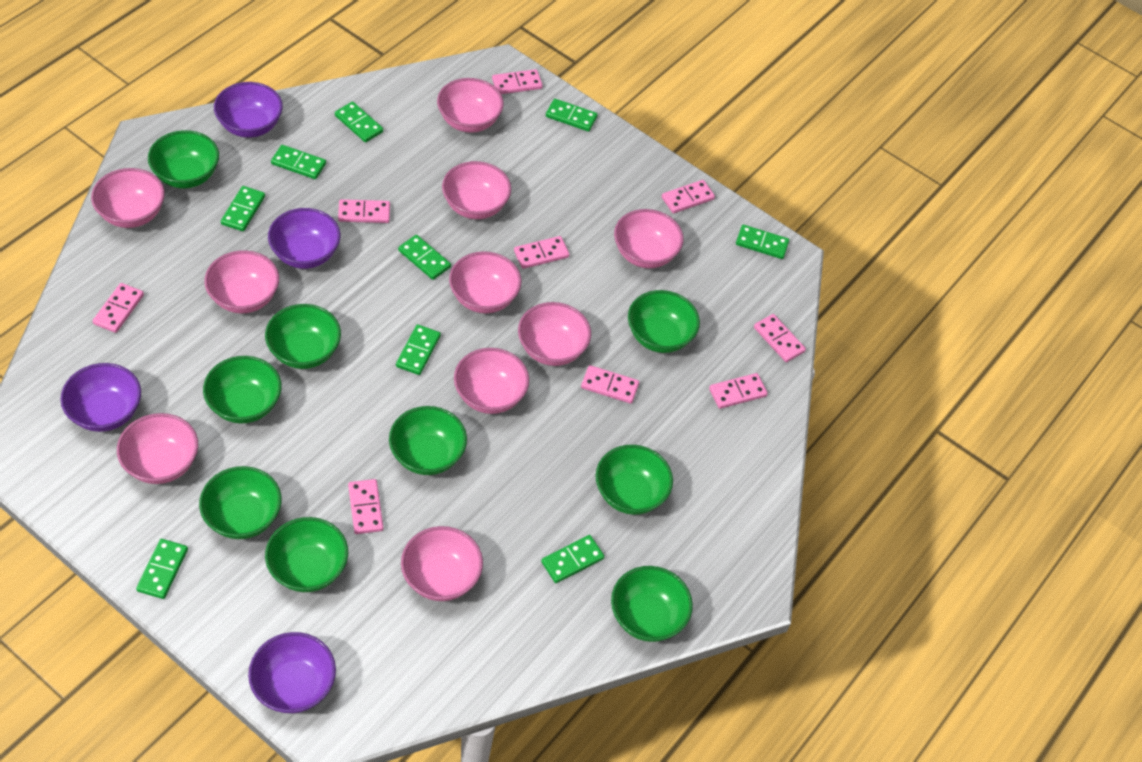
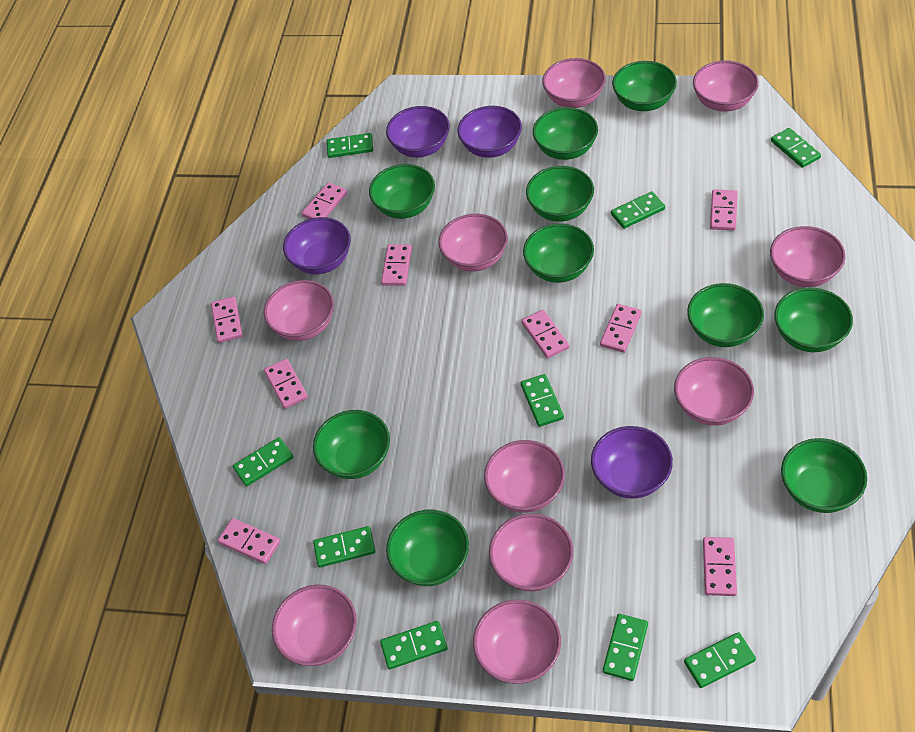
green bowl: 9 -> 10

